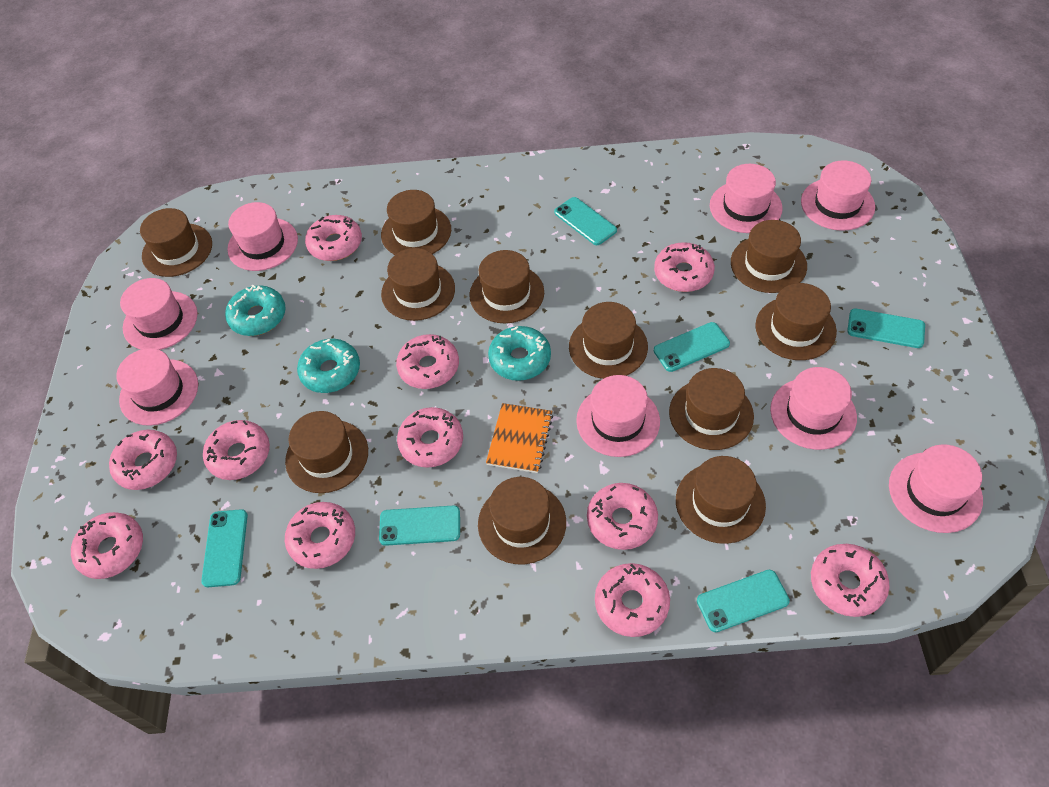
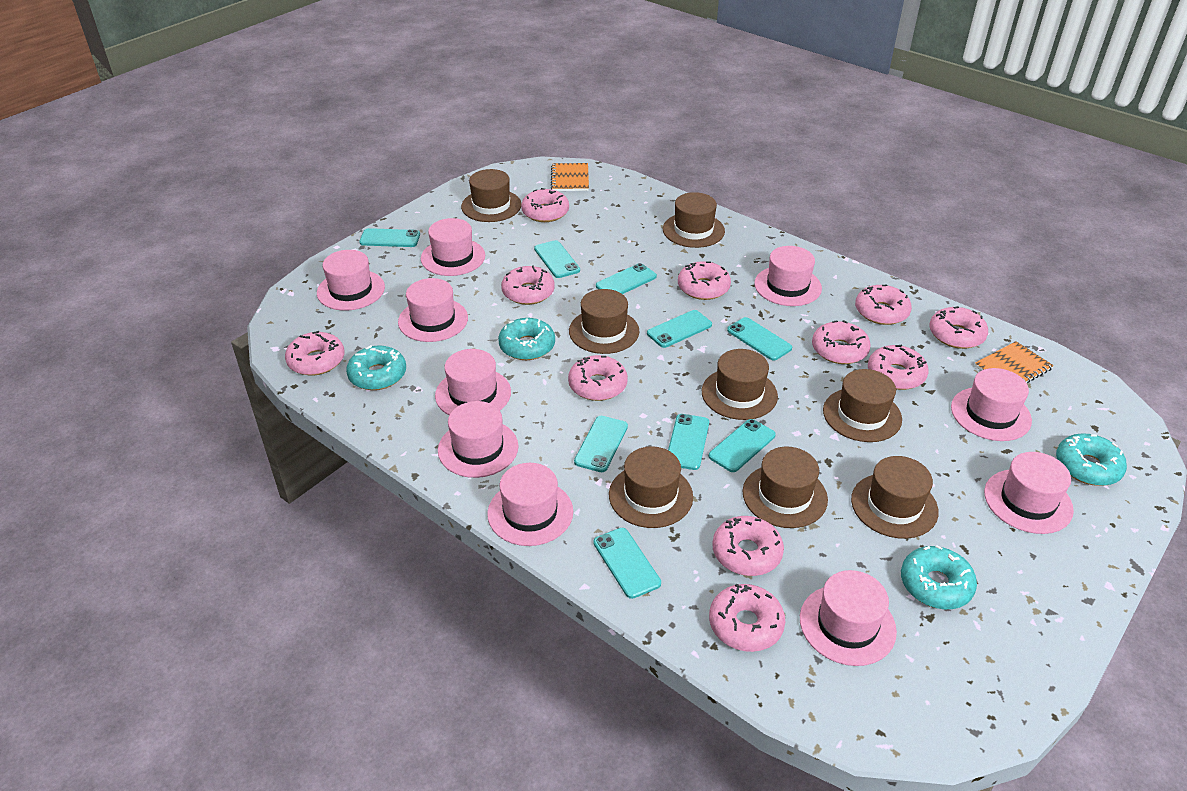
brown hat: 11 -> 8
orange notebook: 1 -> 2
pink hat: 8 -> 10
turquoise donut: 3 -> 4
turquoise phone: 6 -> 9

